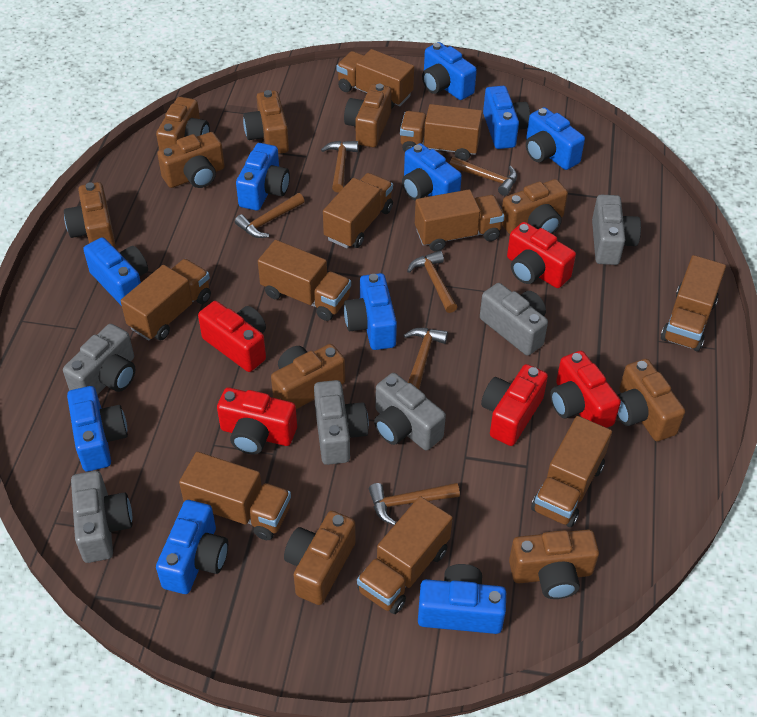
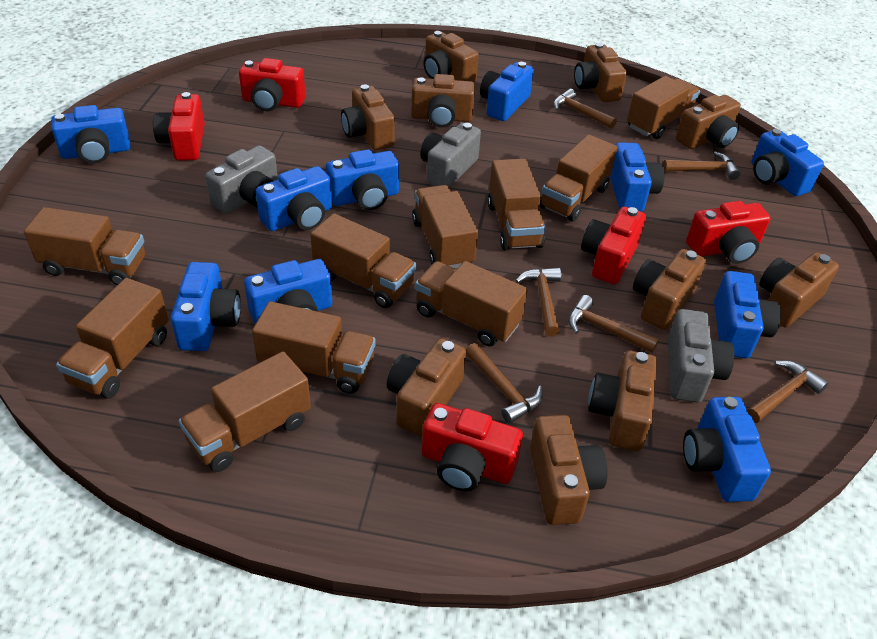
grey camera: 6 -> 3

